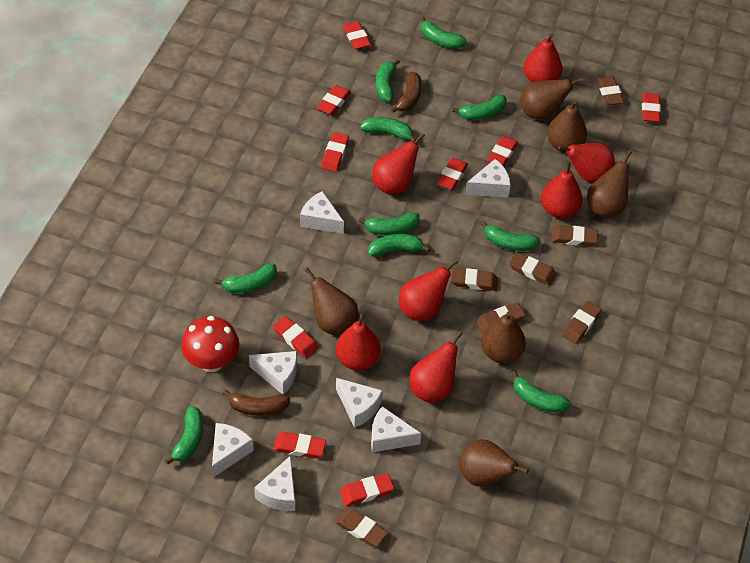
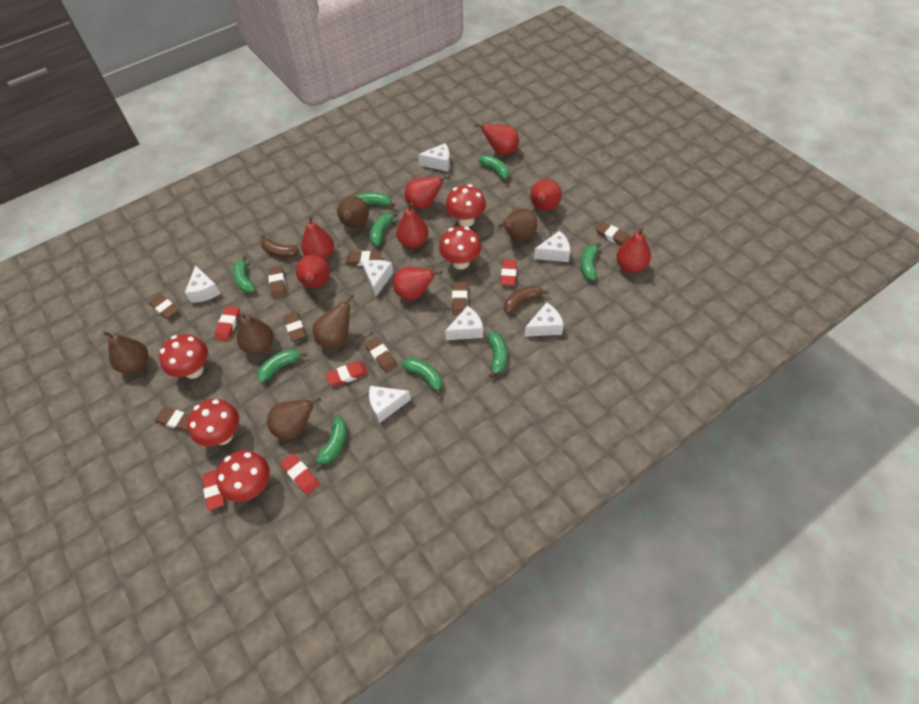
brown eraser: 7 -> 8
green banana: 10 -> 9
red eraser: 9 -> 5
red mushroom: 1 -> 5
red pear: 7 -> 8

